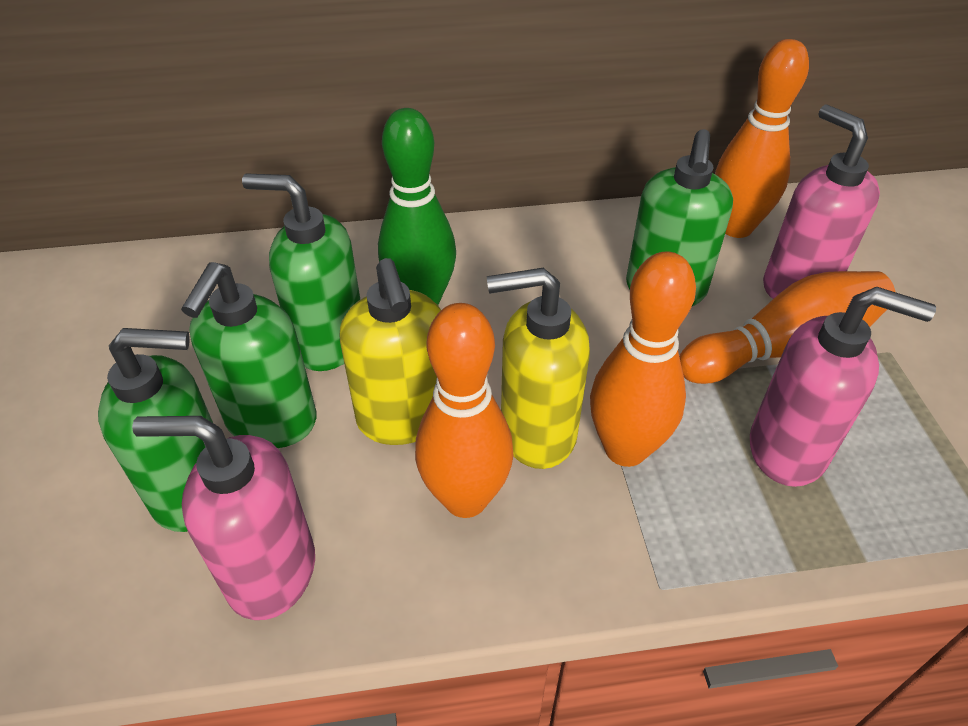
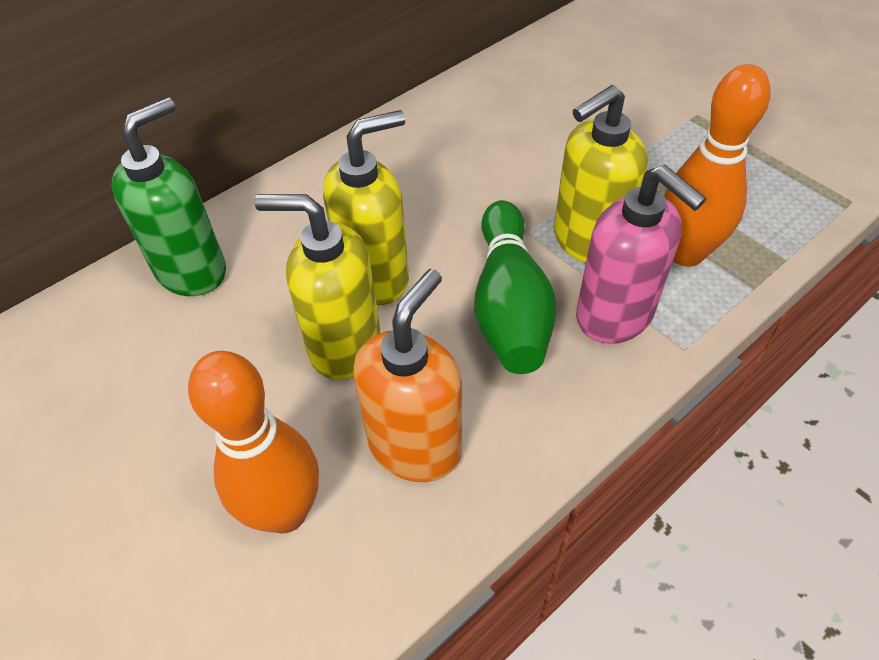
green soap dispenser: 4 -> 1
orange bowling pin: 4 -> 2
orange soap dispenser: 0 -> 1
pink soap dispenser: 3 -> 1
yellow soap dispenser: 2 -> 3

